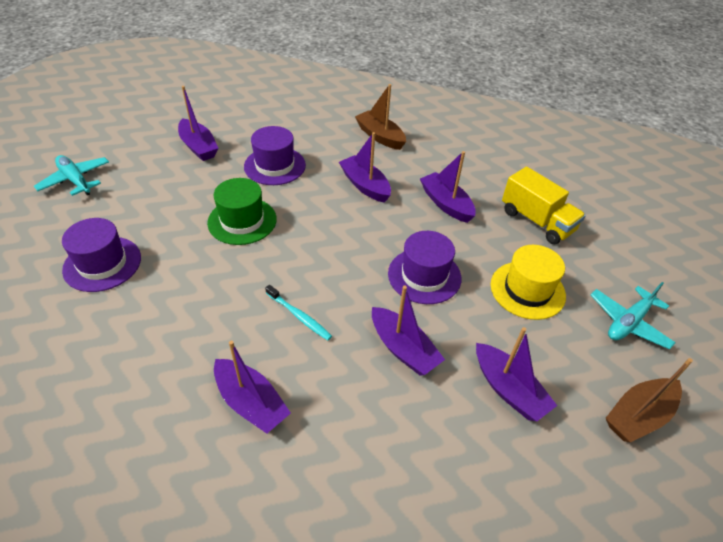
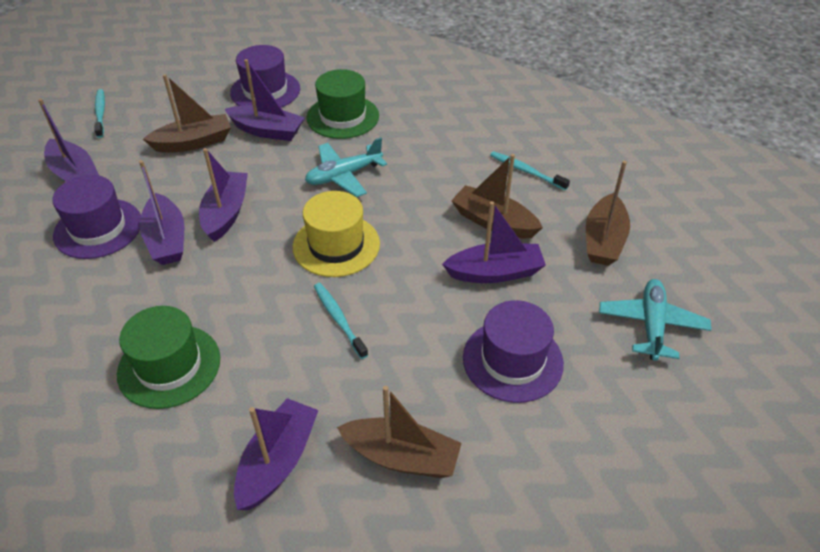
brown boat: 2 -> 4
green hat: 1 -> 2
turquoise toothbrush: 1 -> 3
yellow truck: 1 -> 0

